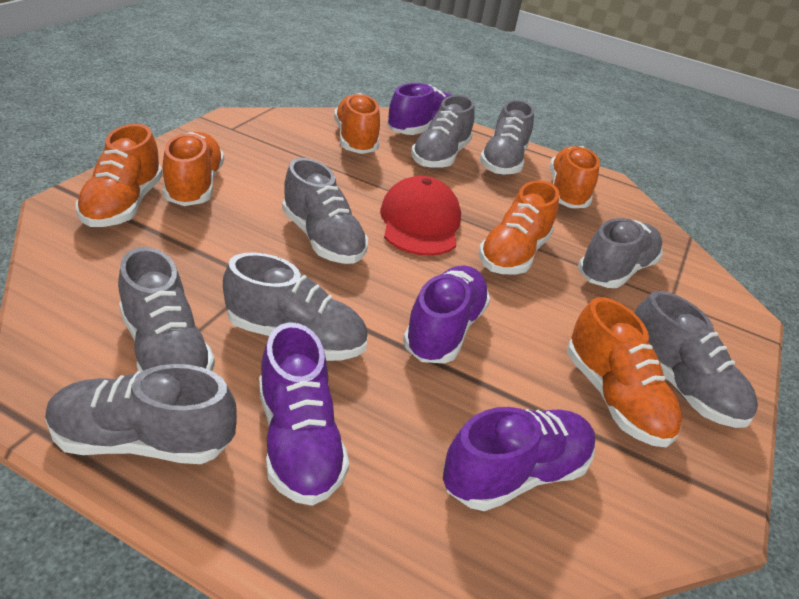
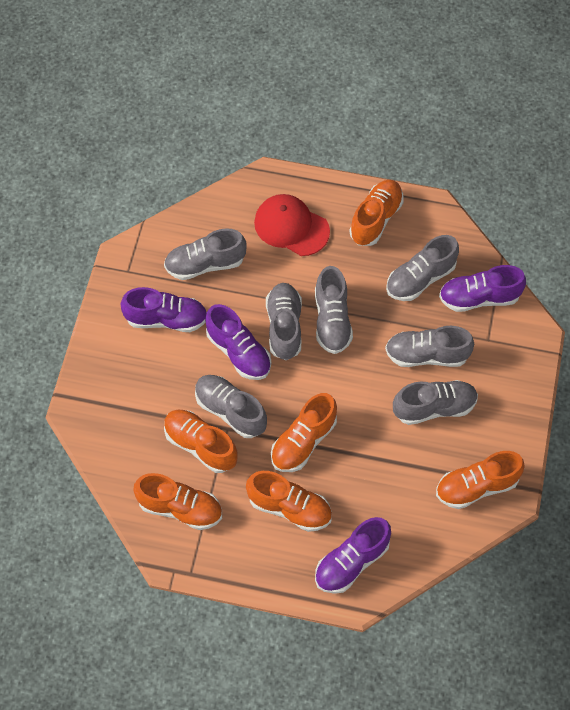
grey shoe: 8 -> 7

